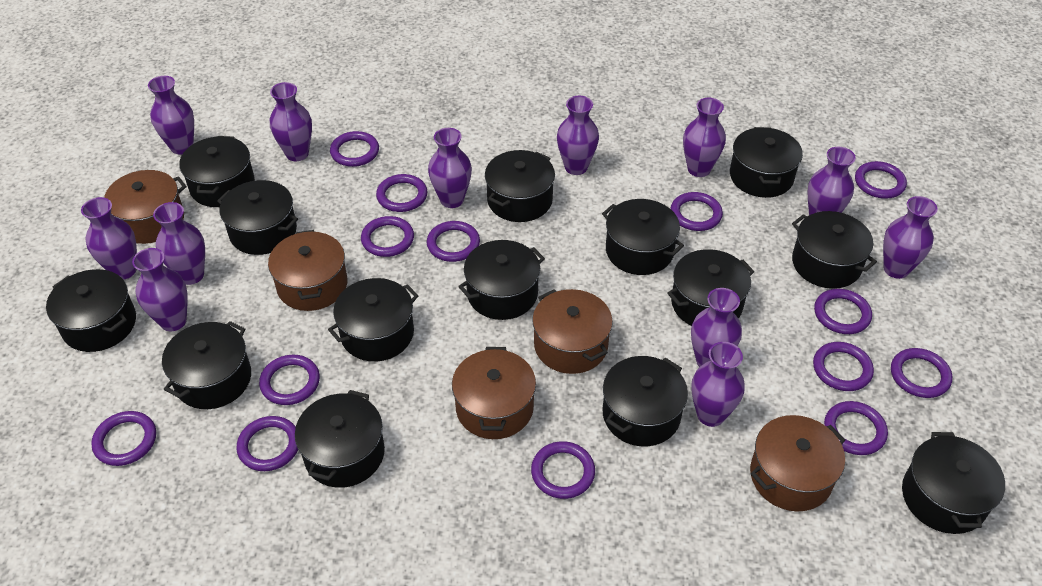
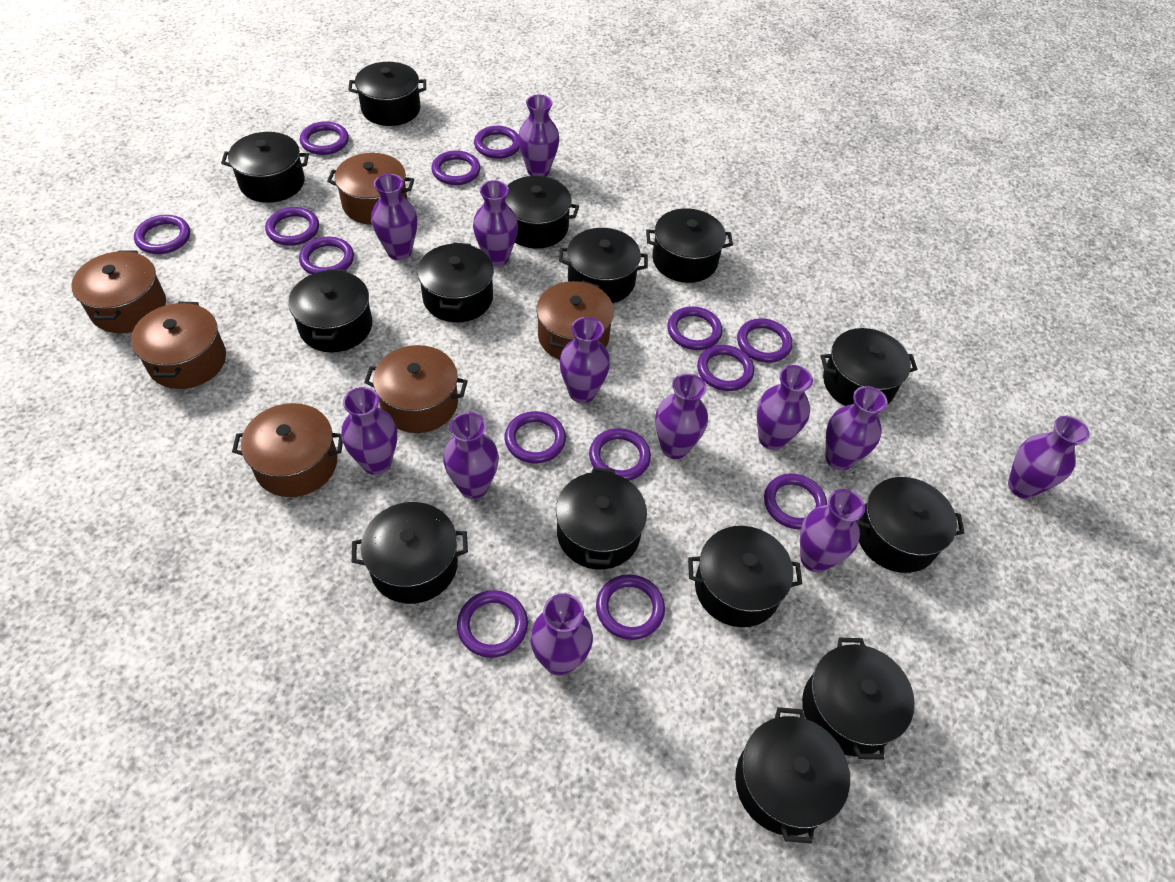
brown pot: 5 -> 6

